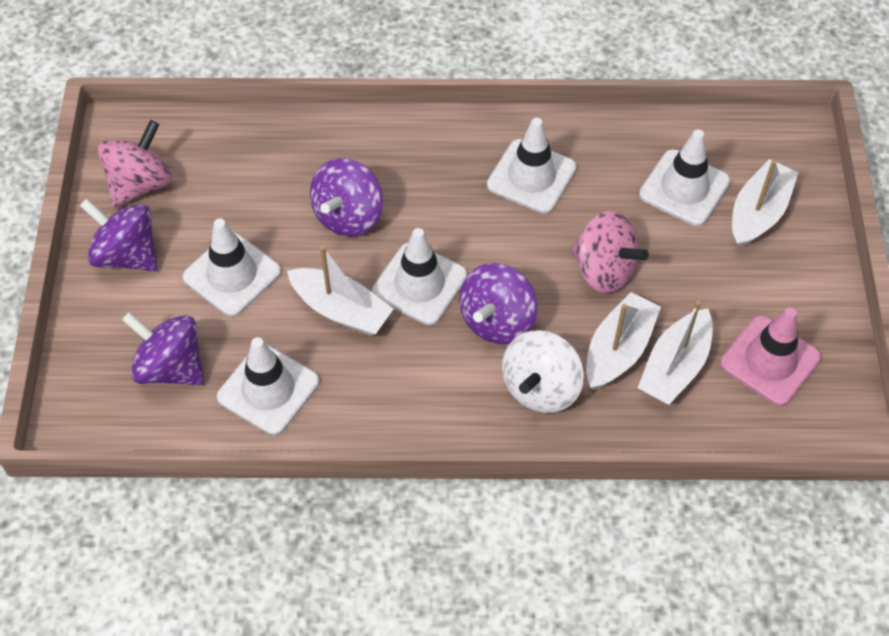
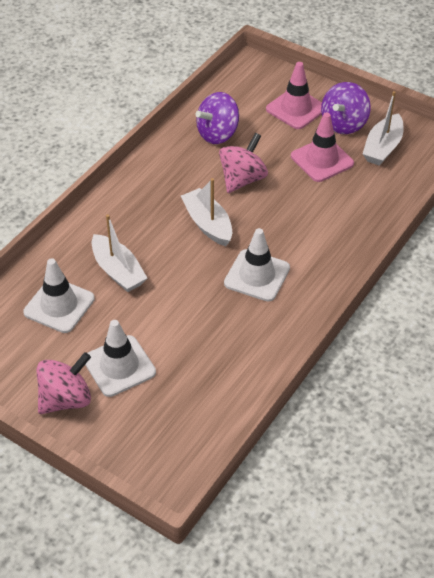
pink traffic cone: 1 -> 2
purple spinning top: 4 -> 2
white boat: 4 -> 3
white spinning top: 1 -> 0
white traffic cone: 5 -> 3

